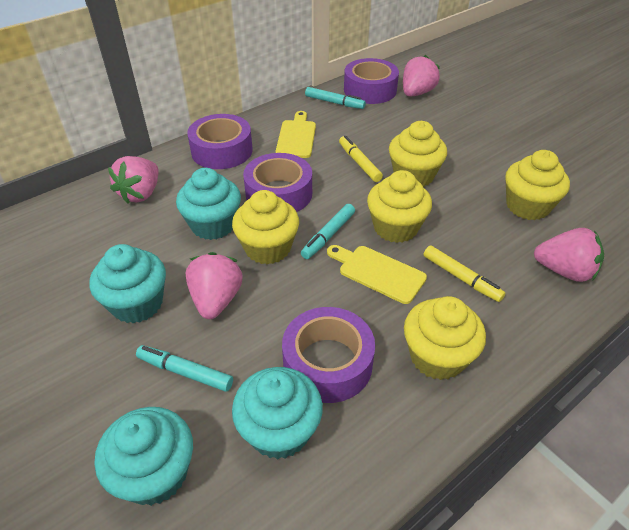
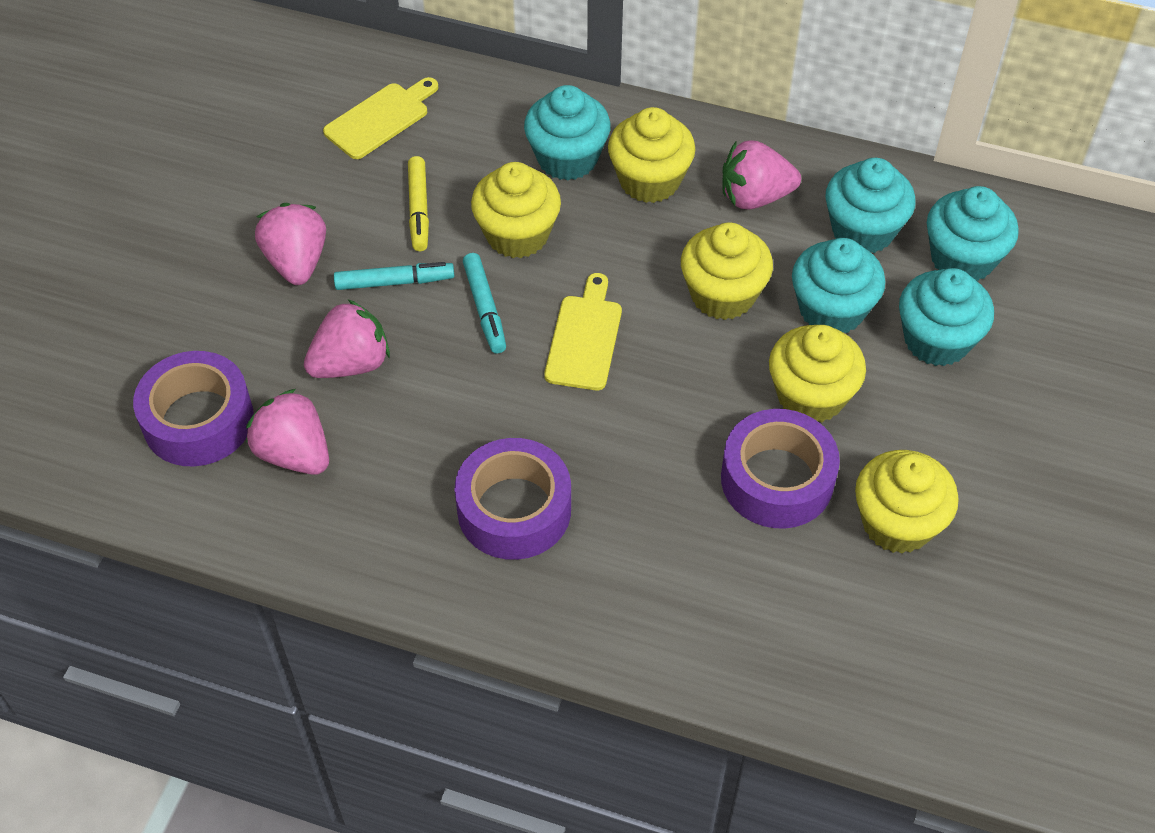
purple tape: 4 -> 3
turquoise cupcake: 4 -> 5
turquoise marker: 3 -> 2
yellow marker: 2 -> 1

